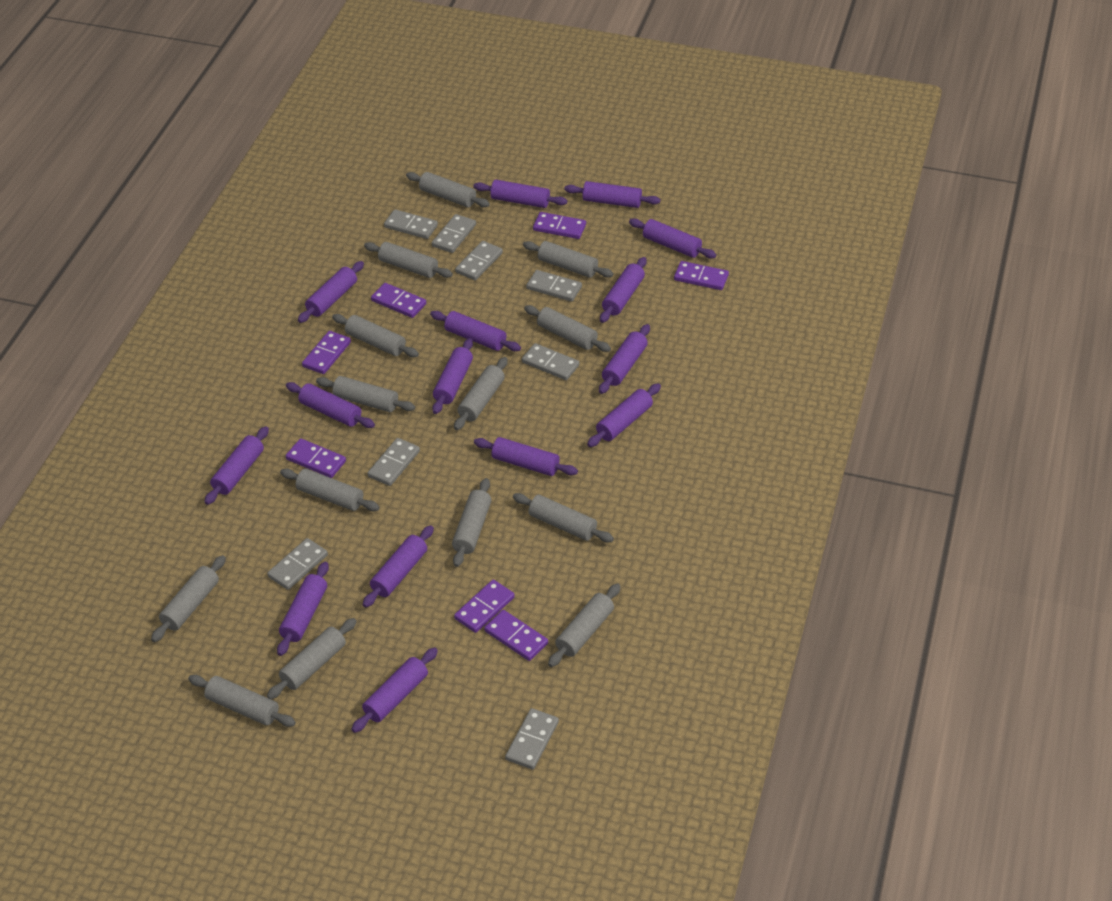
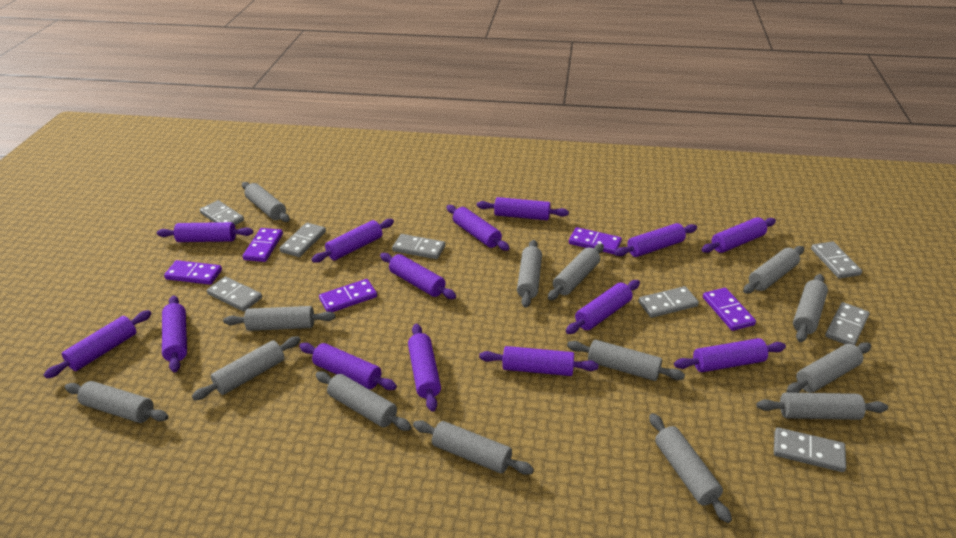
purple domino: 7 -> 5
purple rolling pin: 15 -> 14

